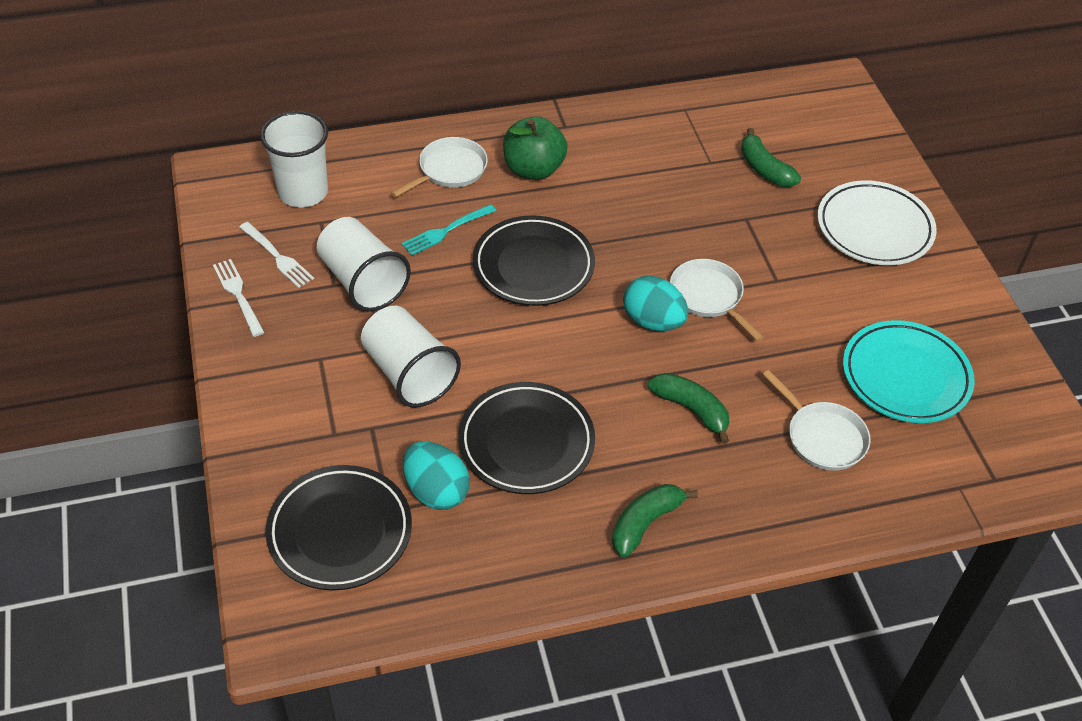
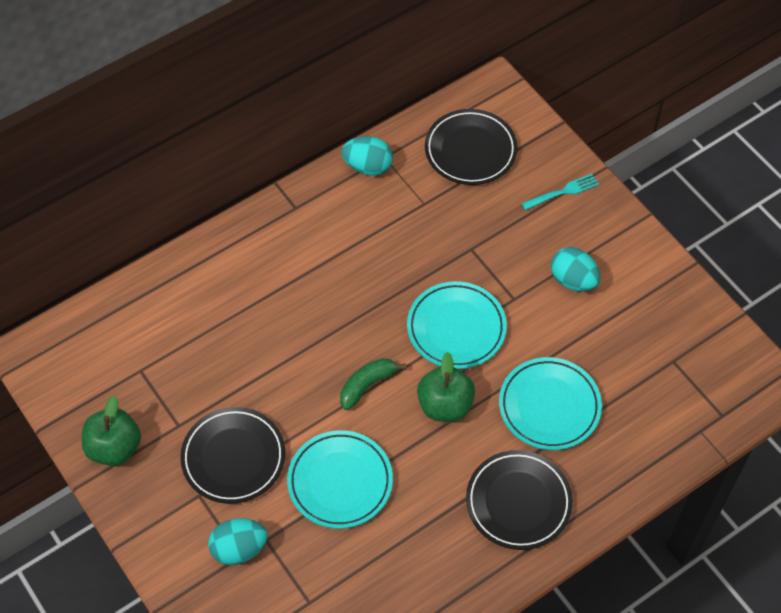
green apple: 1 -> 2
green banana: 3 -> 1
turquoise egg: 2 -> 3
turquoise plate: 1 -> 3
white cup: 3 -> 0
white fork: 2 -> 0
white pan: 3 -> 0
white plate: 1 -> 0

